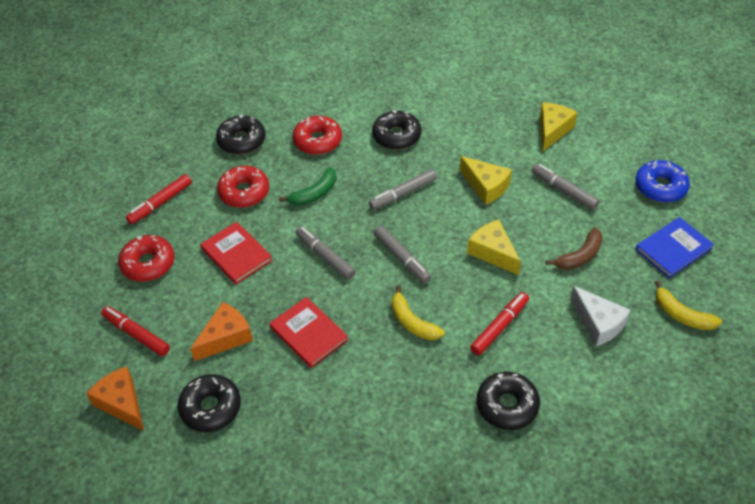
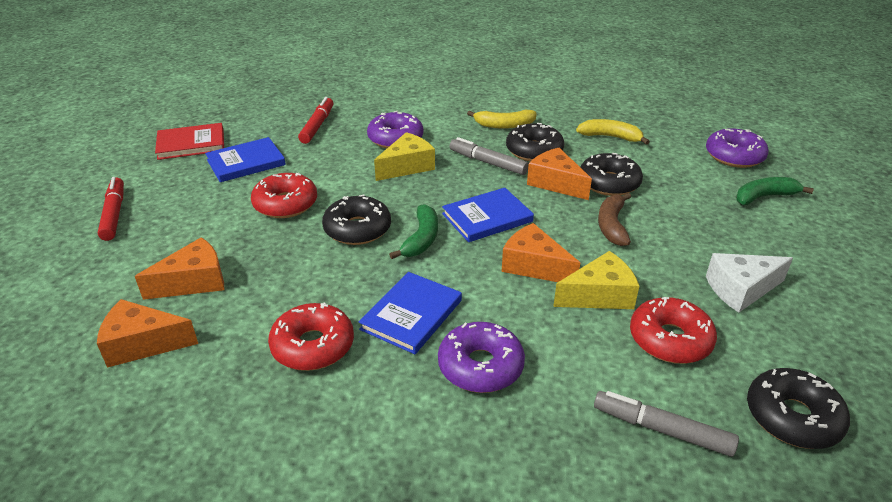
blue book: 1 -> 3
blue donut: 1 -> 0
green banana: 1 -> 2
grey marker: 4 -> 2
orange cheese: 2 -> 4
purple donut: 0 -> 3
red book: 2 -> 1
red marker: 3 -> 2
yellow cheese: 3 -> 2

